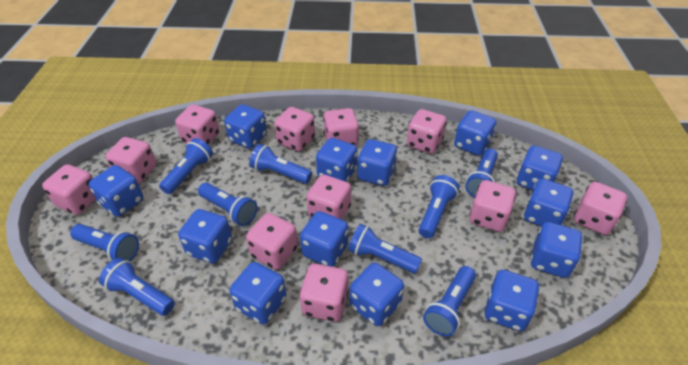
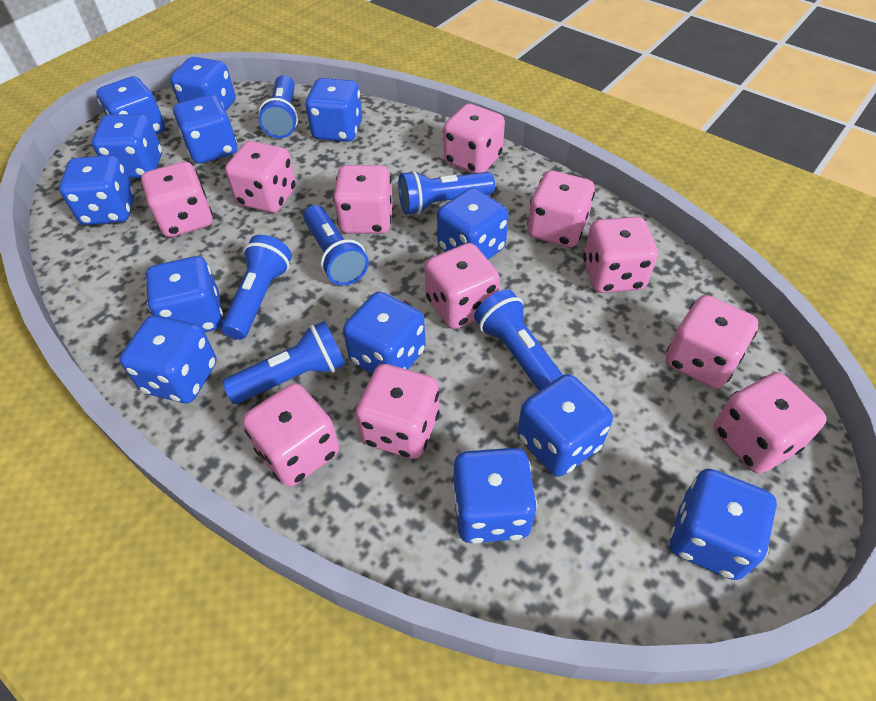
blue flashlight: 9 -> 6

